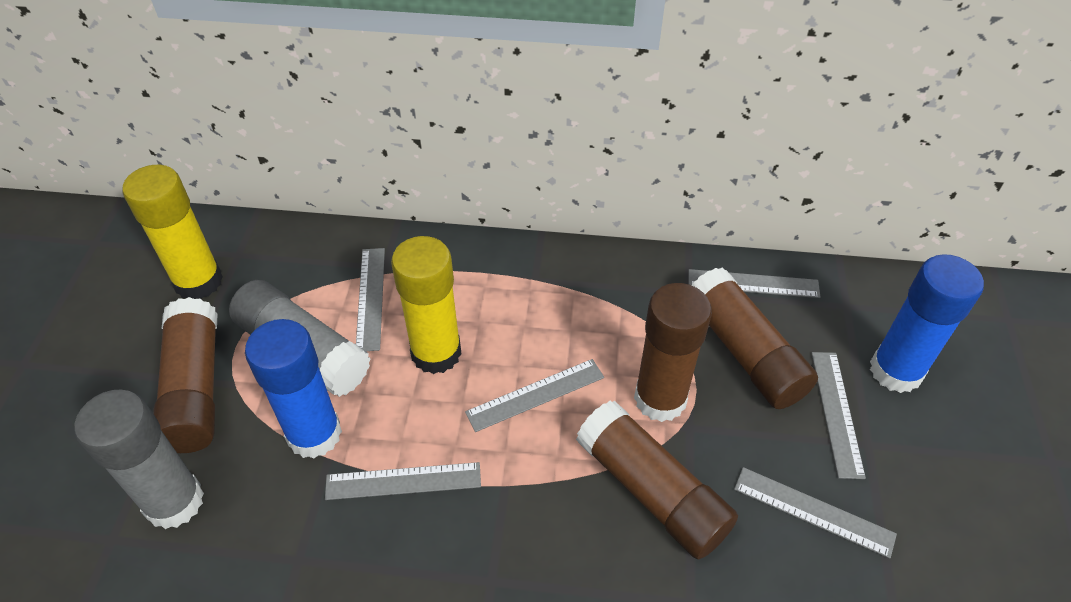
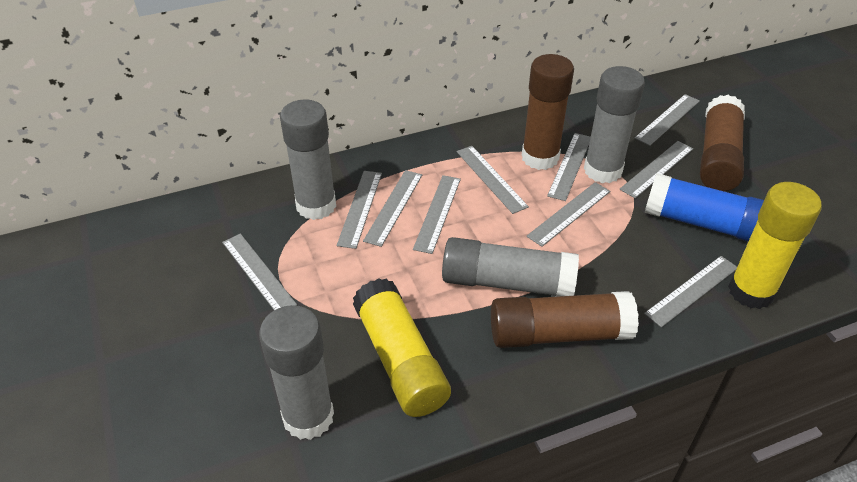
blue glue stick: 2 -> 1
brown glue stick: 4 -> 3
grey glue stick: 2 -> 4
grey ruler: 6 -> 10

